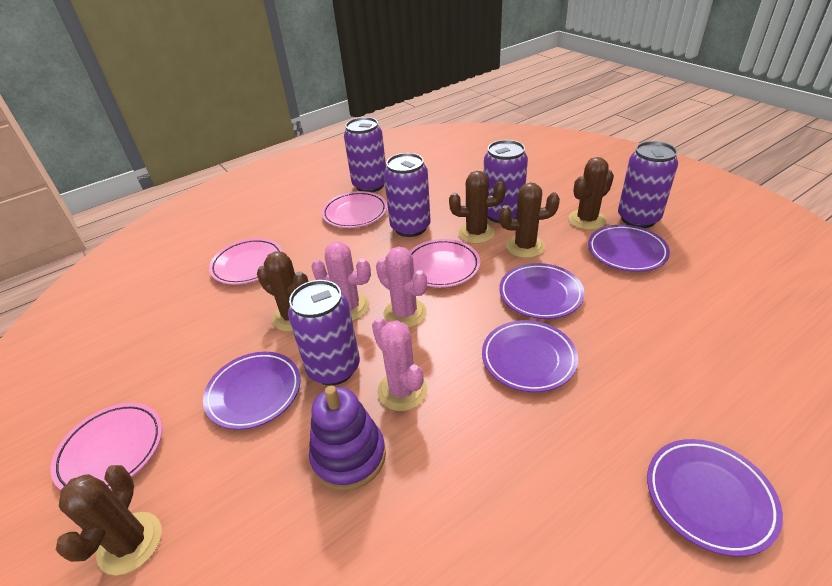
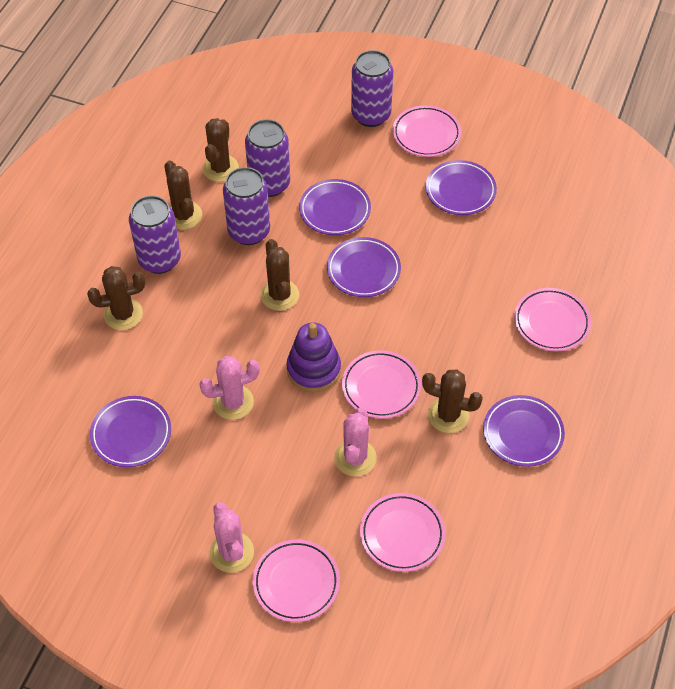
pink plate: 4 -> 5
purple can: 5 -> 4

